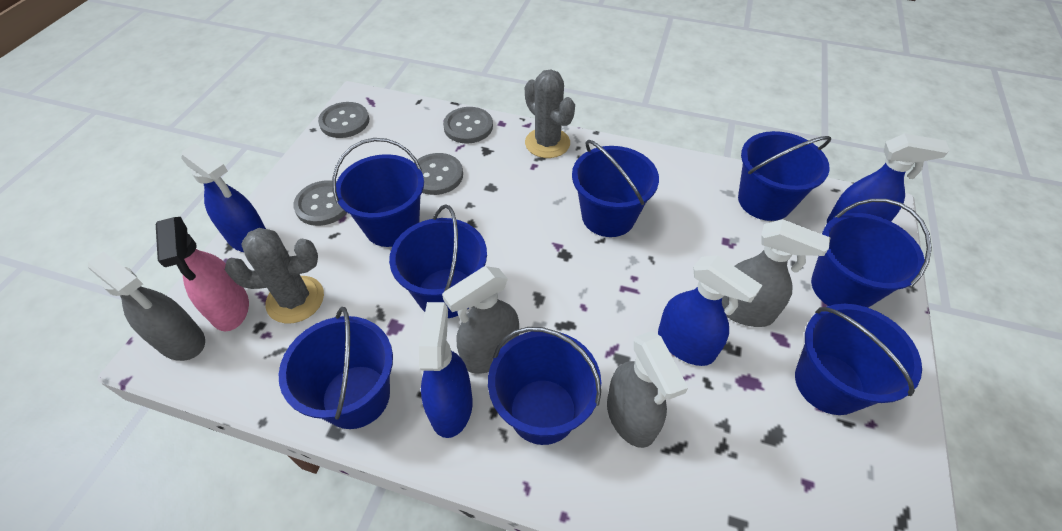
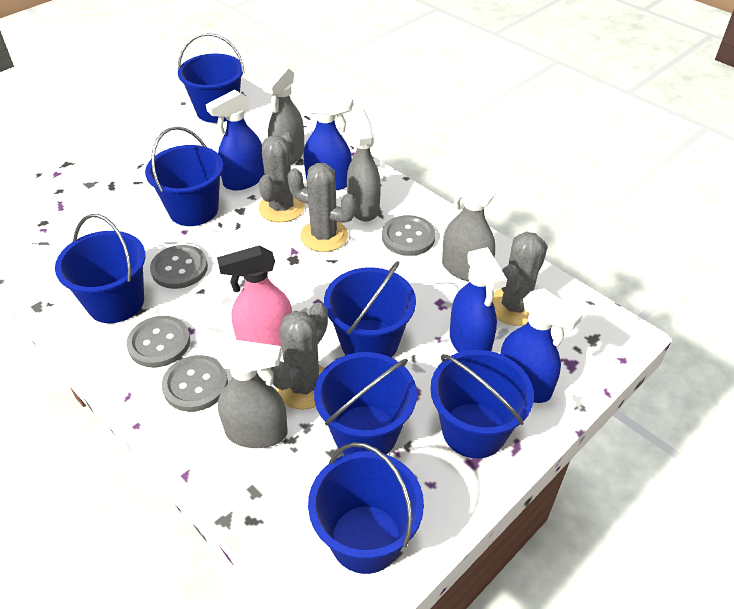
blue bucket: 8 -> 7
grey cactus: 2 -> 4

